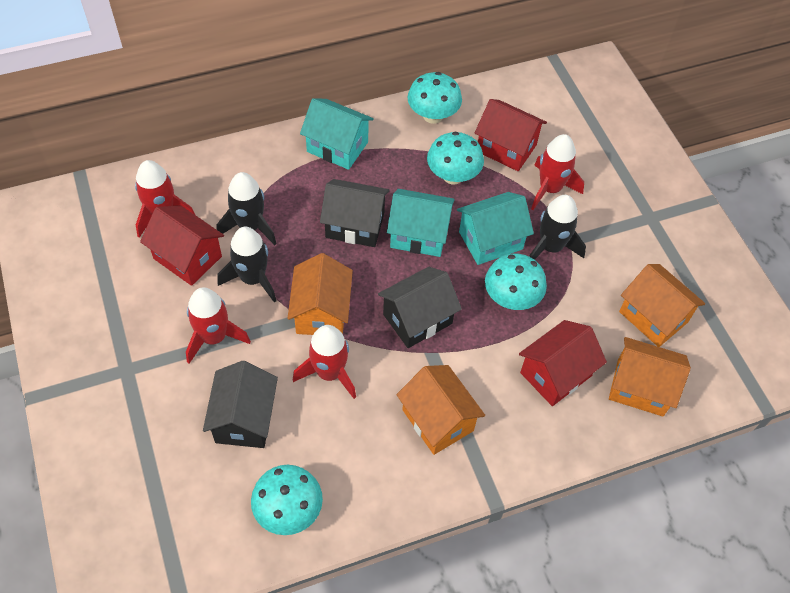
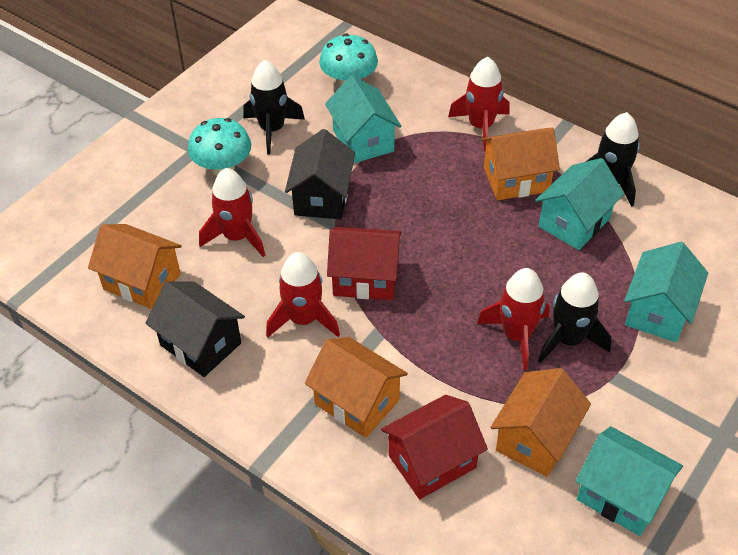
black house: 3 -> 2
red house: 3 -> 2
turquoise house: 3 -> 4
turquoise mushroom: 4 -> 2

